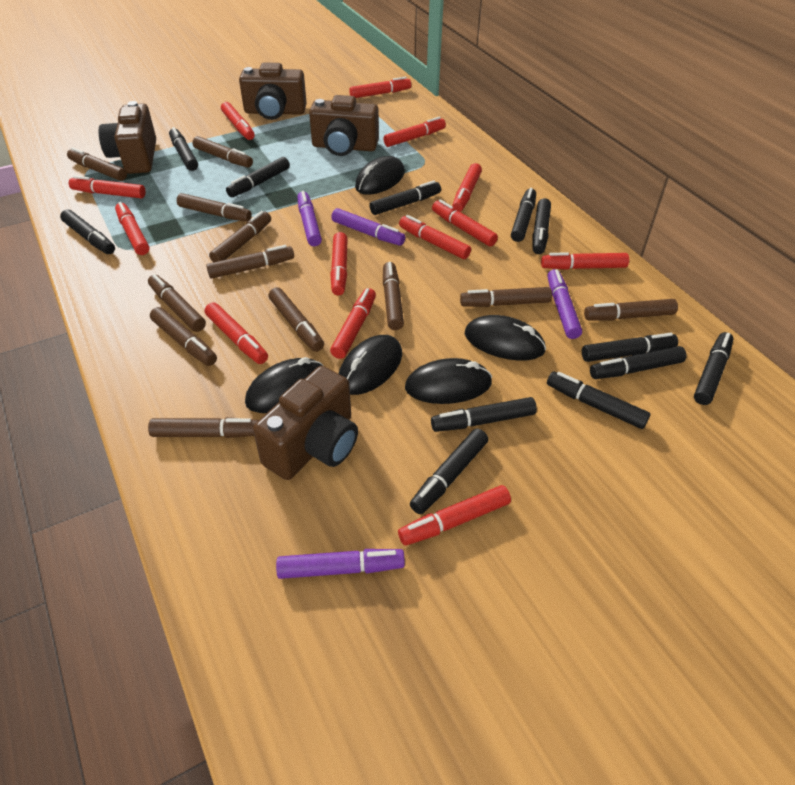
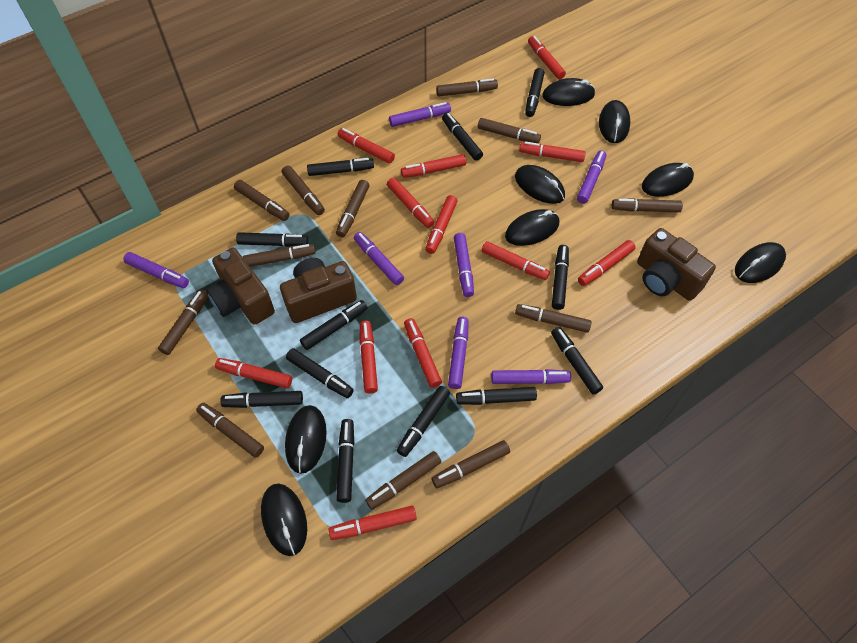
black mouse: 5 -> 8
brown camera: 4 -> 3
purple marker: 4 -> 7
red marker: 13 -> 12

